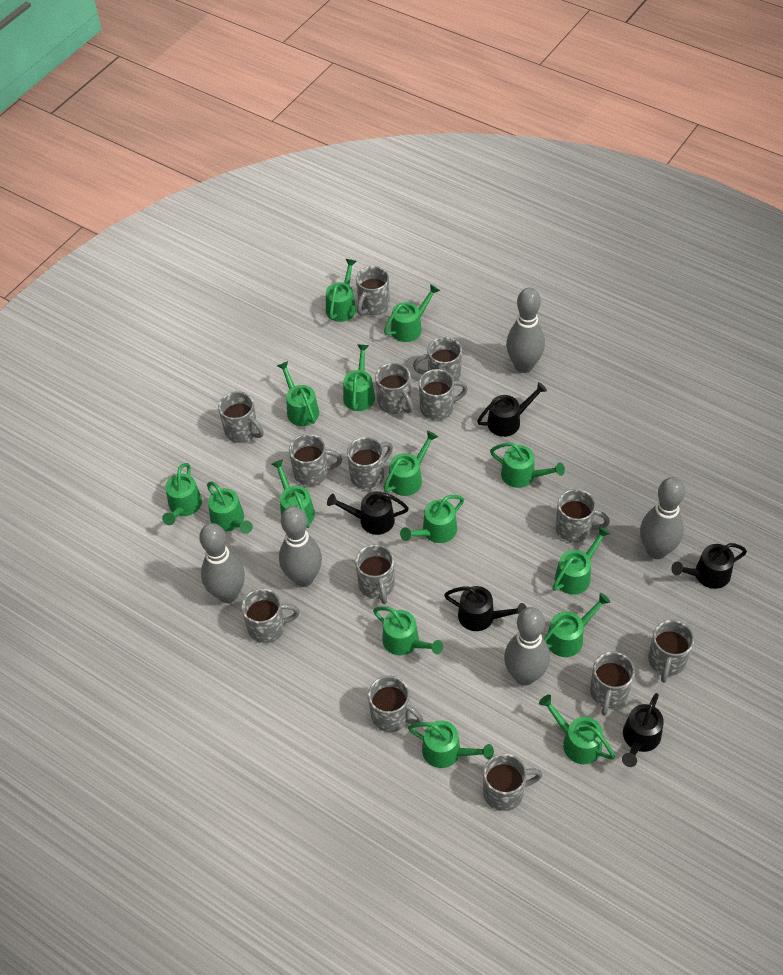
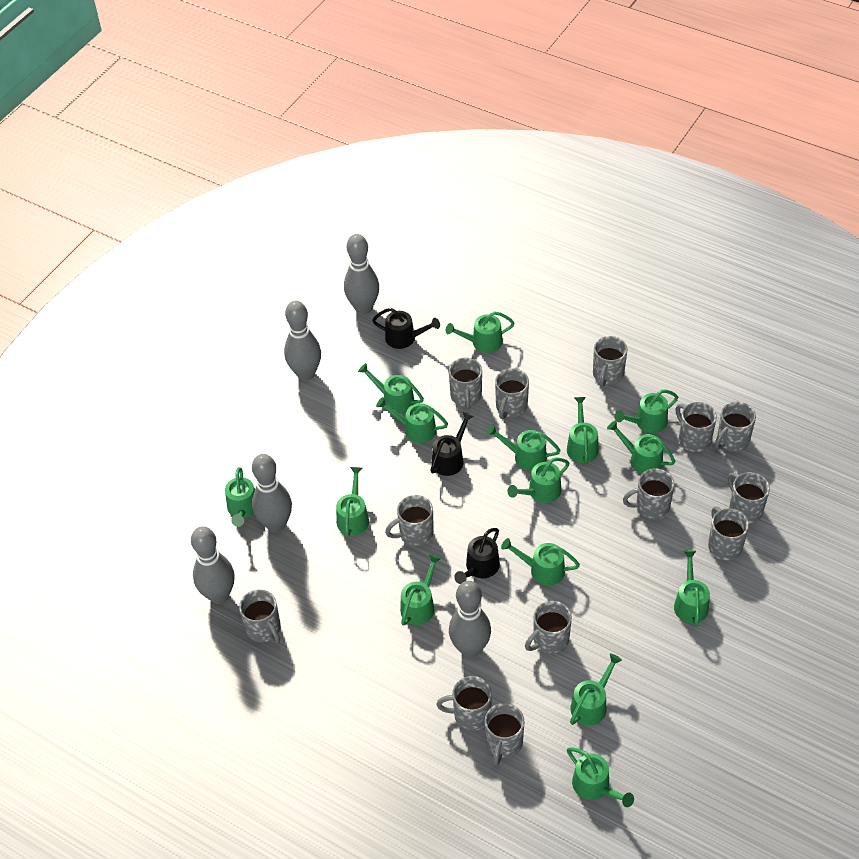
black watering can: 5 -> 3
grey mug: 14 -> 13

